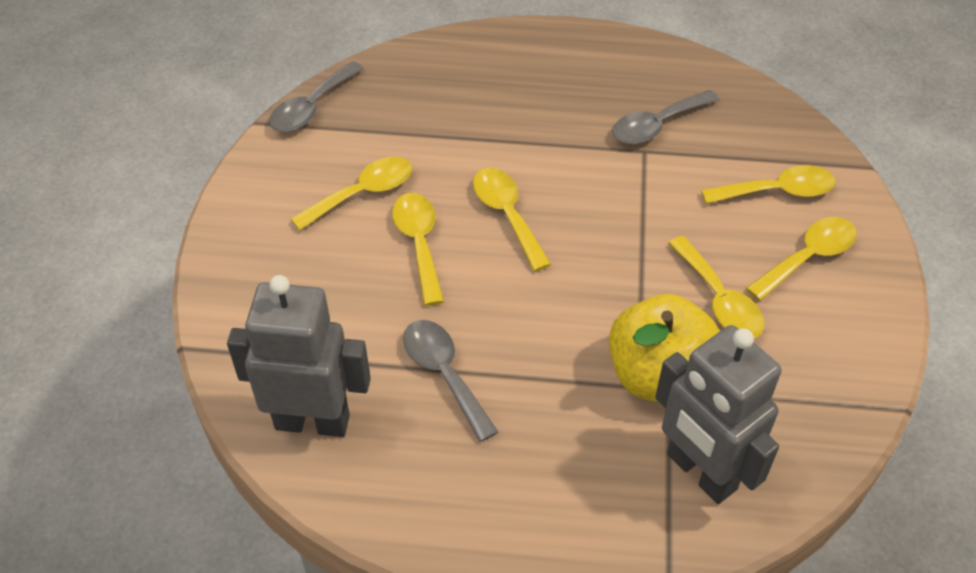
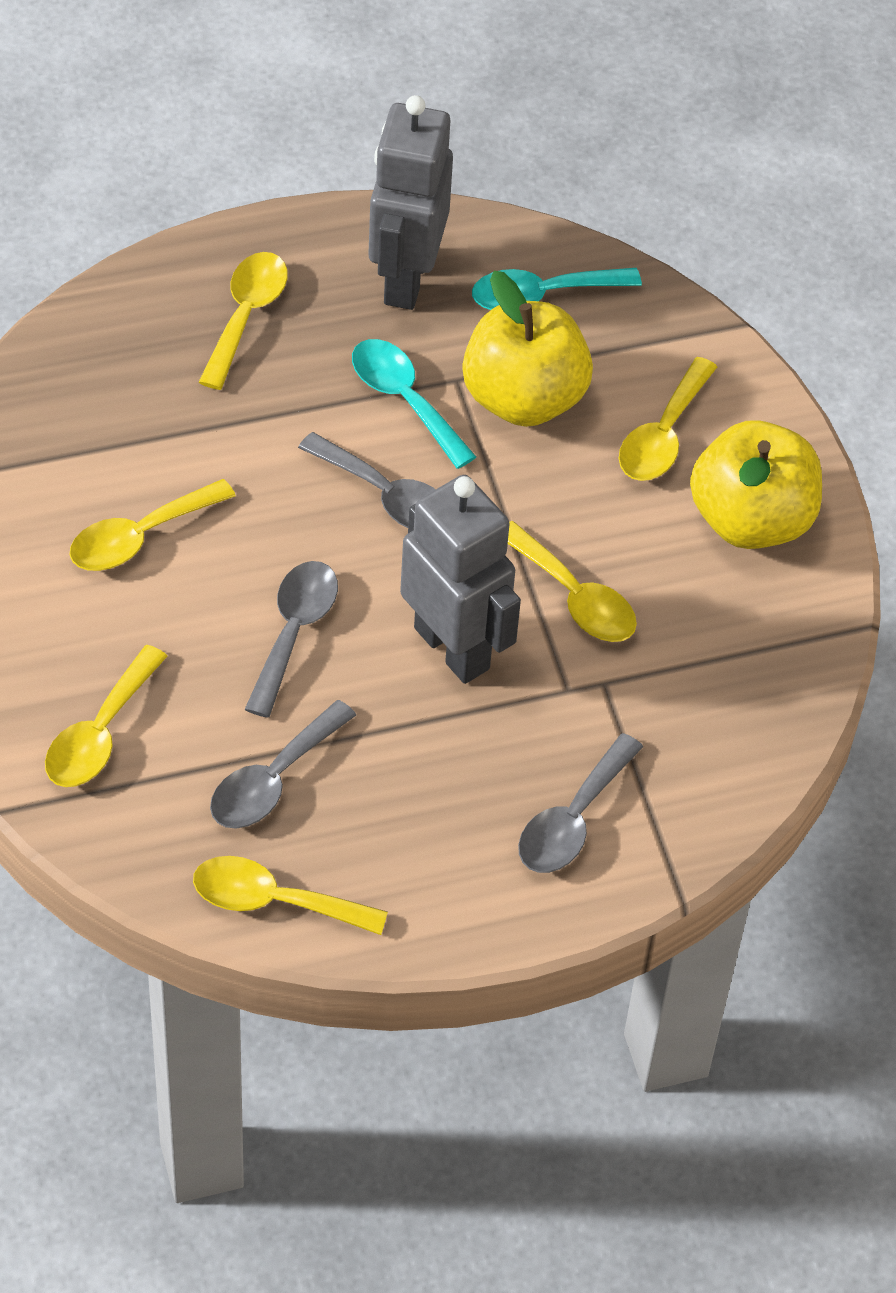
grey spoon: 3 -> 4
turquoise spoon: 0 -> 2
yellow apple: 1 -> 2

